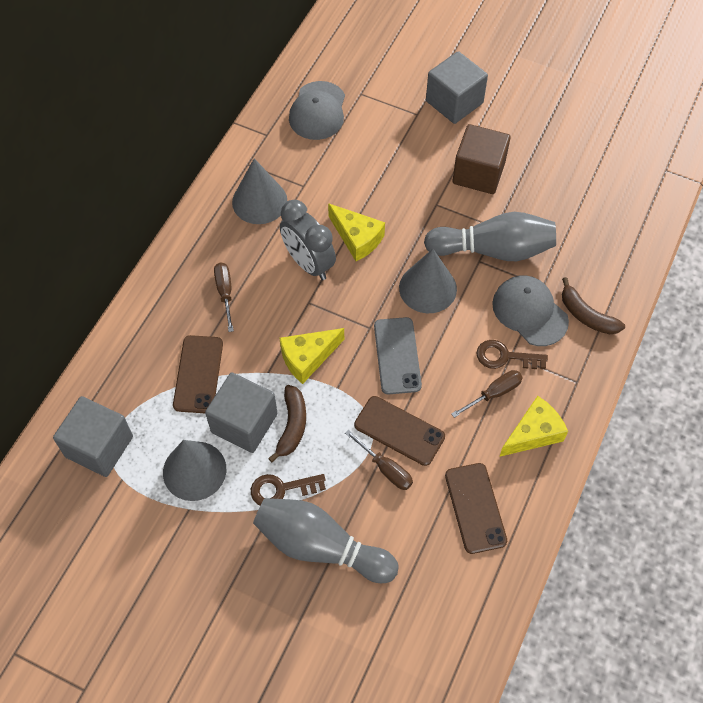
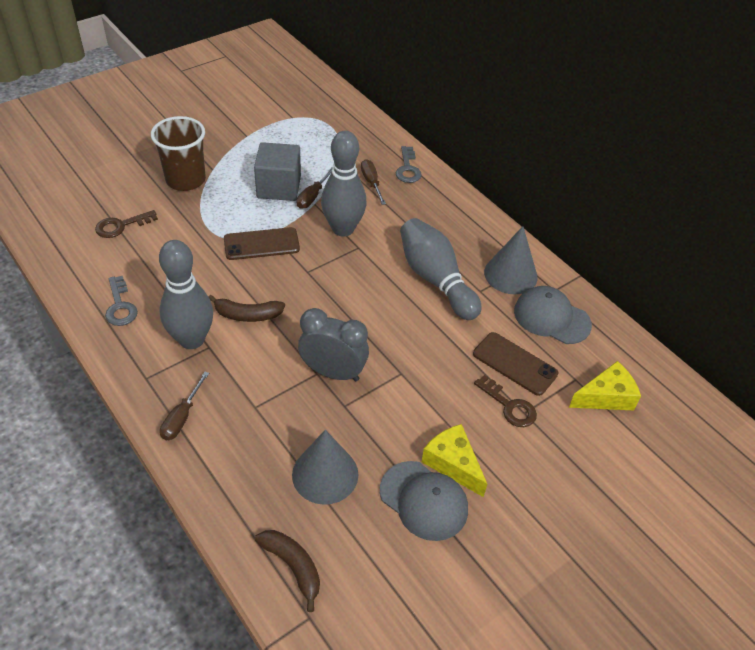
brown cube: 1 -> 0
brown cup: 0 -> 1
brown phone: 3 -> 2
grey bowling pin: 2 -> 3
grey cone: 3 -> 2
grey cube: 3 -> 1
grey key: 0 -> 2
grey phone: 1 -> 0
yellow cheese: 3 -> 2

